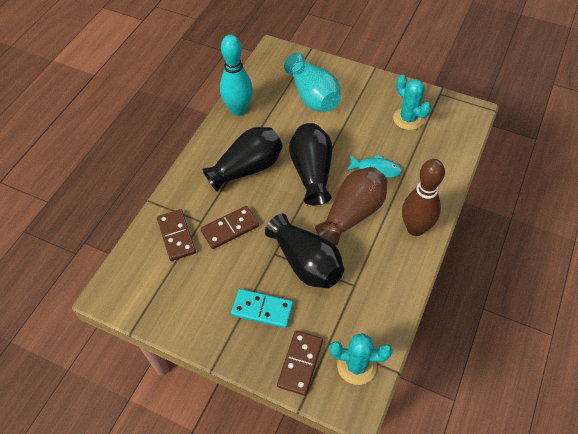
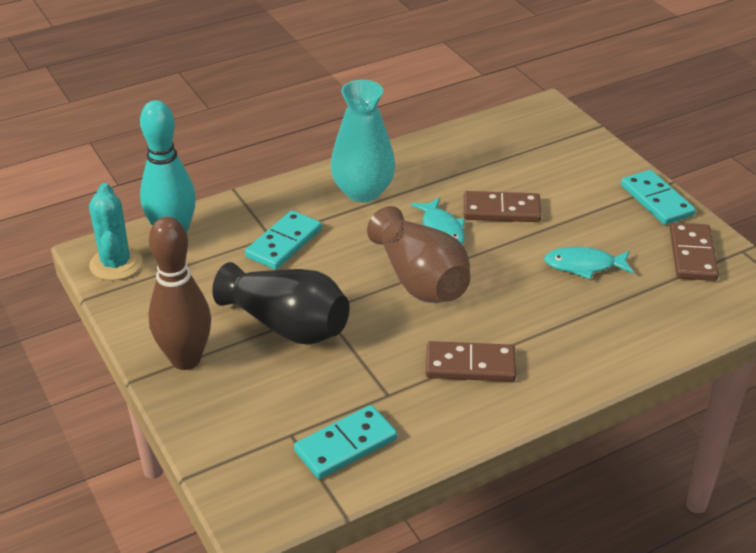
black vase: 3 -> 1
turquoise cactus: 2 -> 1
turquoise domino: 1 -> 3
turquoise fish: 1 -> 2

